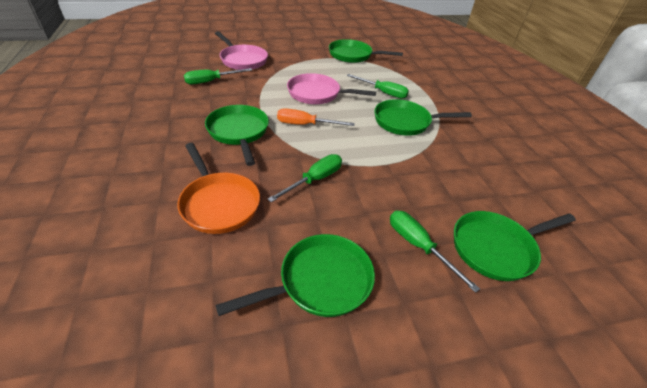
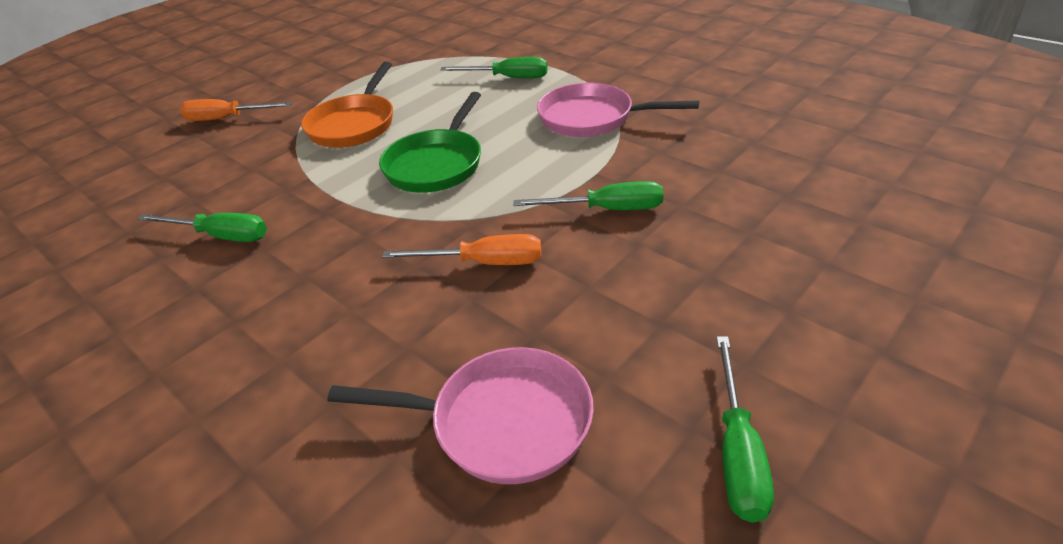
green pan: 5 -> 1
orange screwdriver: 1 -> 2

